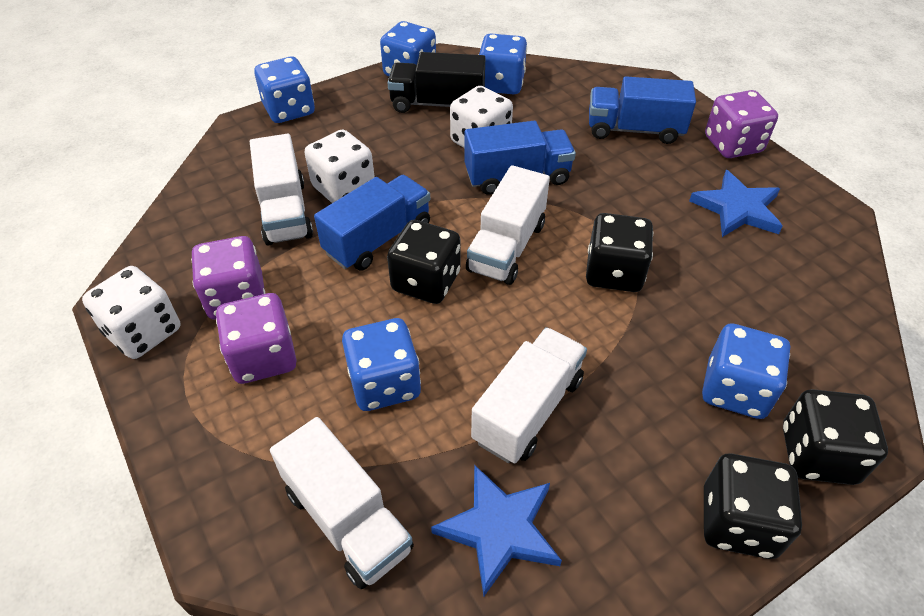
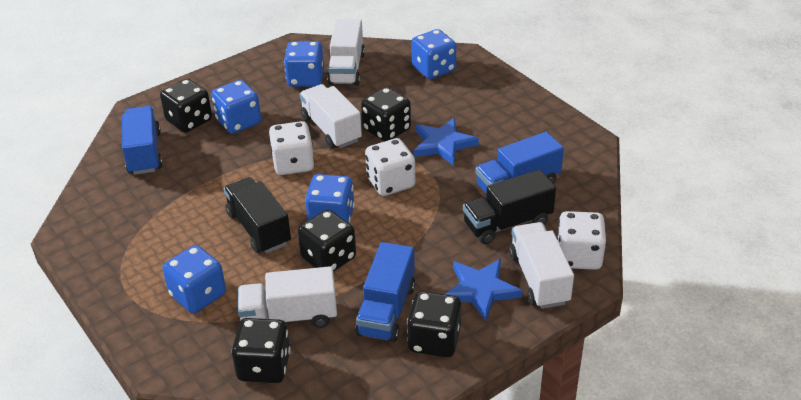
black dice: 4 -> 5
black truck: 1 -> 2
purple dice: 3 -> 0

